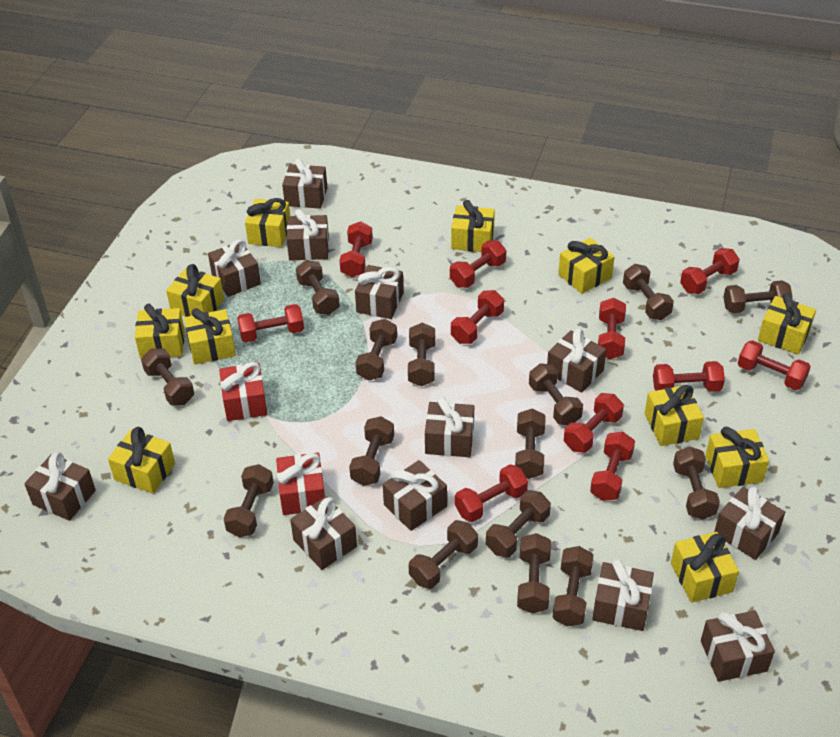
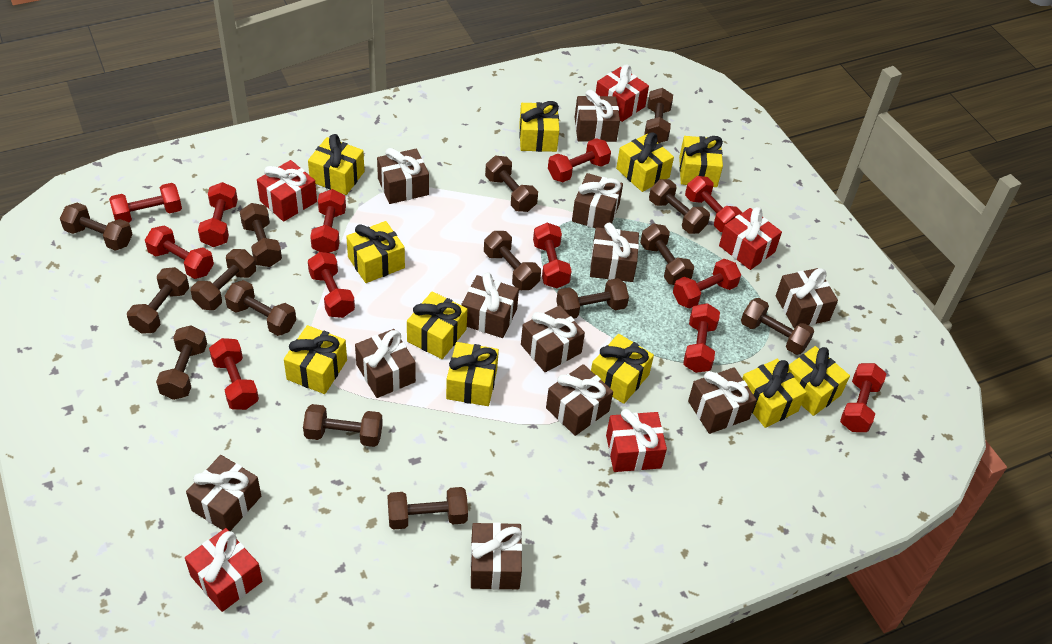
red dumbbell: 11 -> 12
red gift: 2 -> 5

